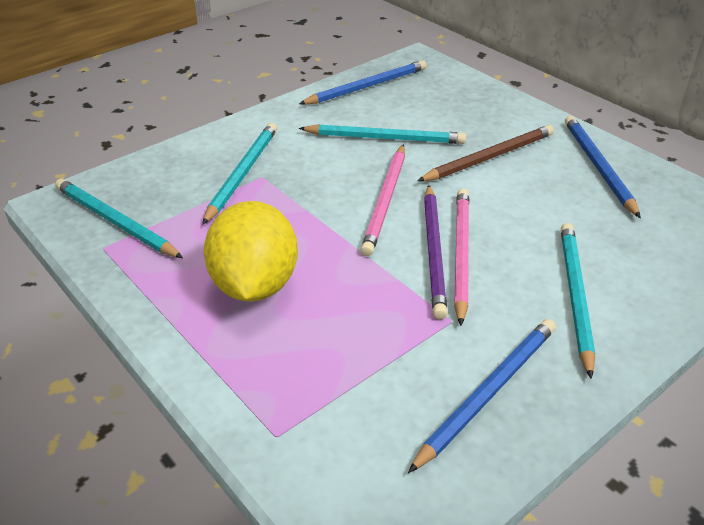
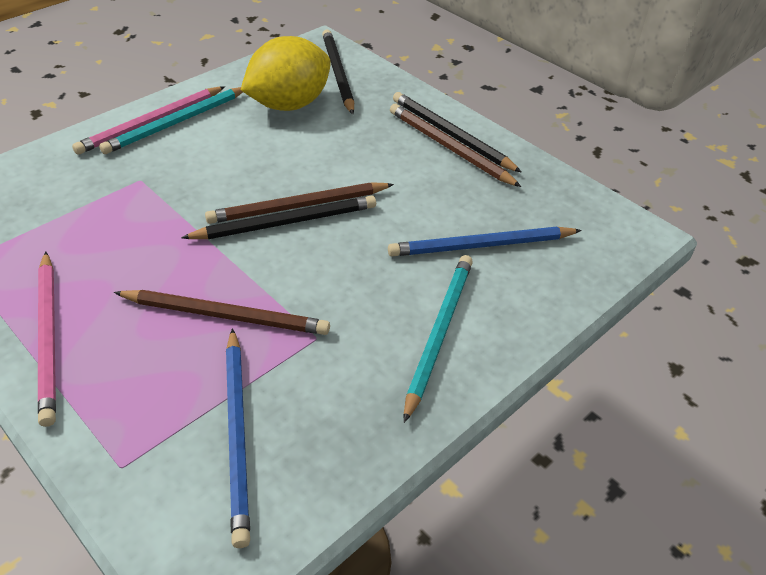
black pencil: 0 -> 3
blue pencil: 3 -> 2
brown pencil: 1 -> 3
purple pencil: 1 -> 0
turquoise pencil: 4 -> 2

